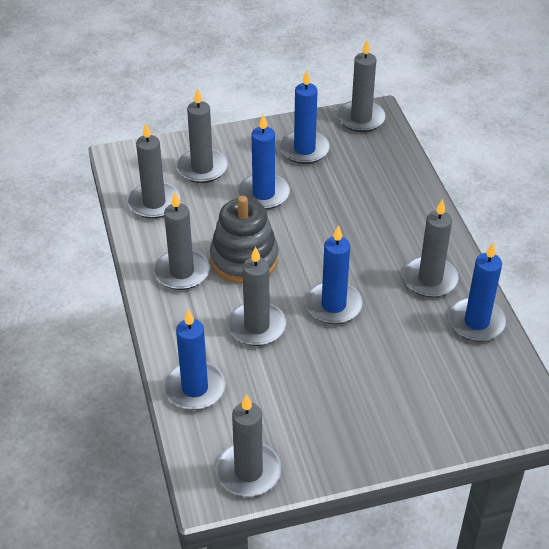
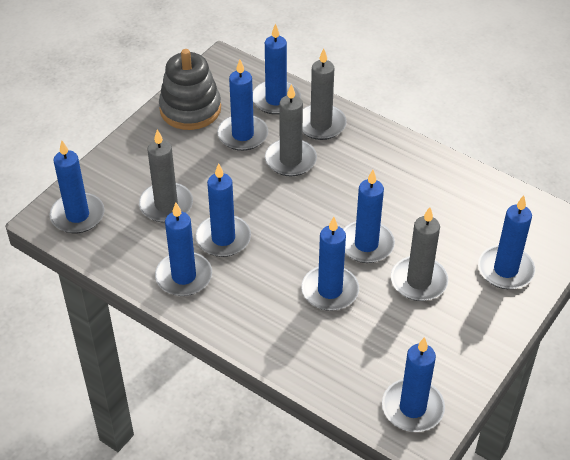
blue candle: 5 -> 9
grey candle: 7 -> 4

